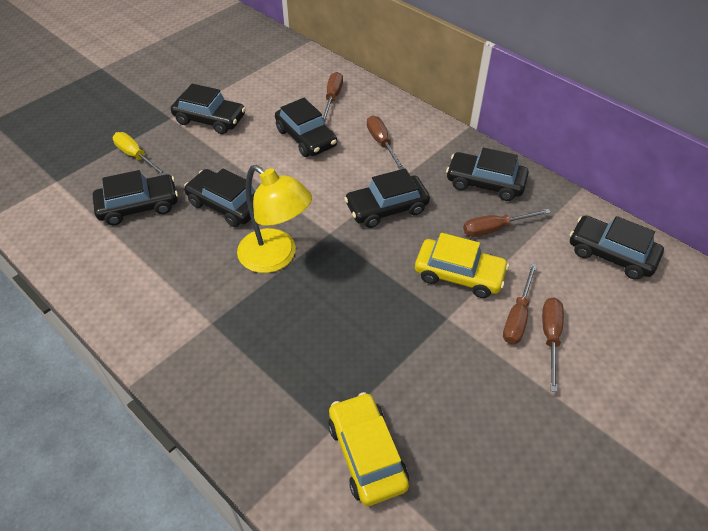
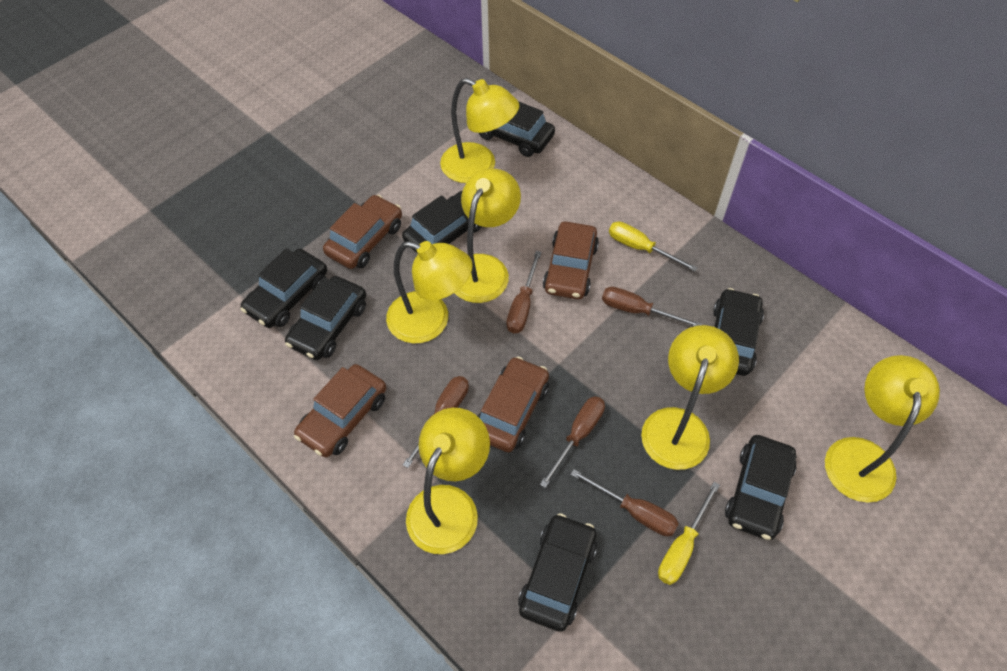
brown car: 0 -> 4
yellow car: 2 -> 0
yellow lamp: 1 -> 6
yellow screwdriver: 1 -> 2

